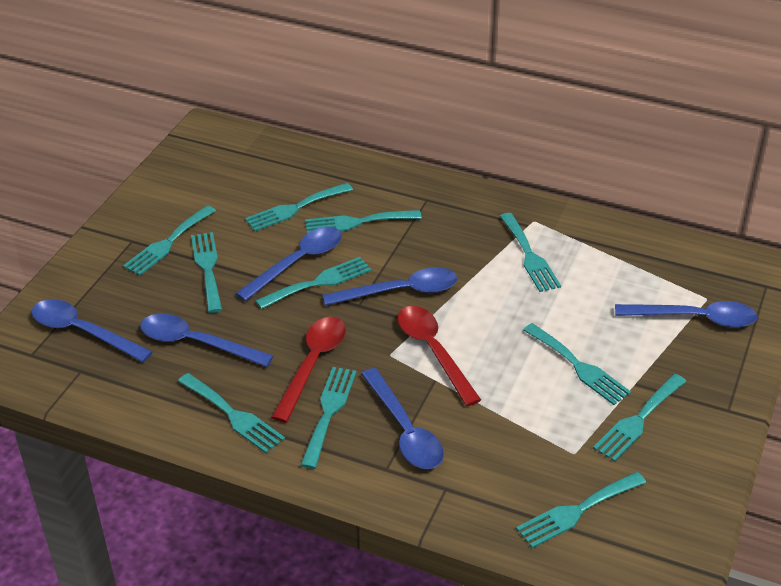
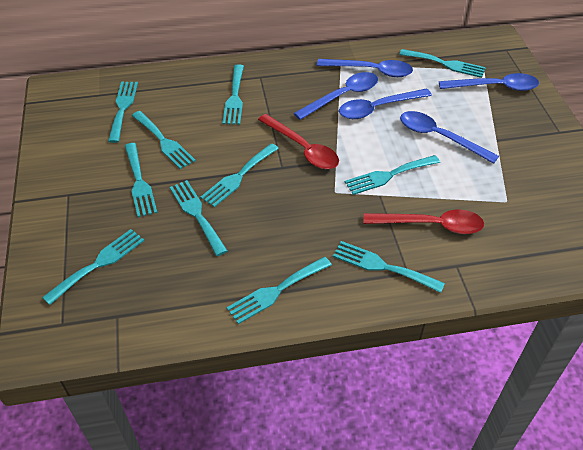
blue spoon: 6 -> 5

